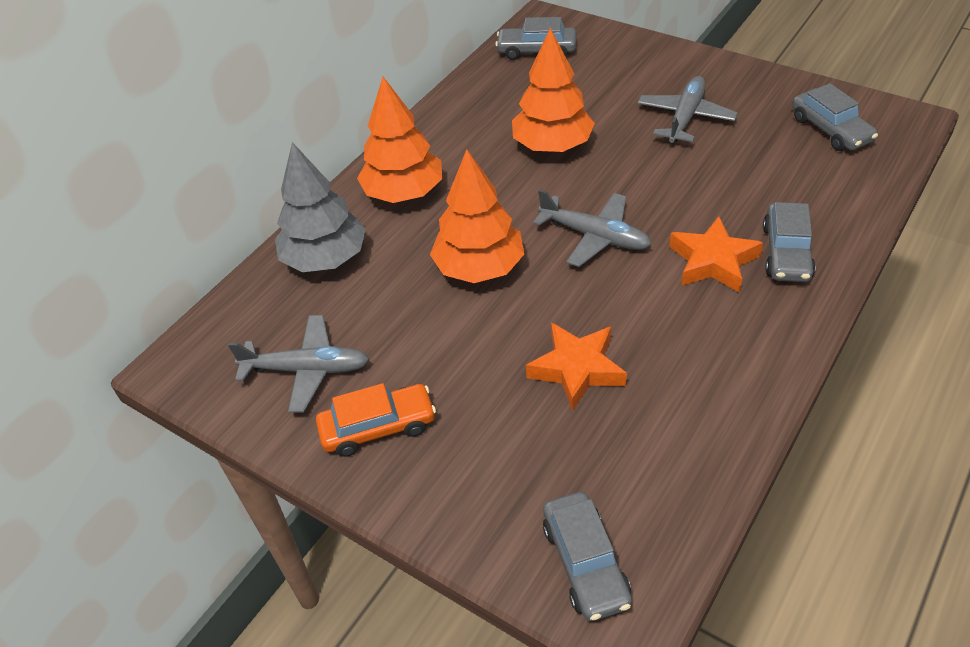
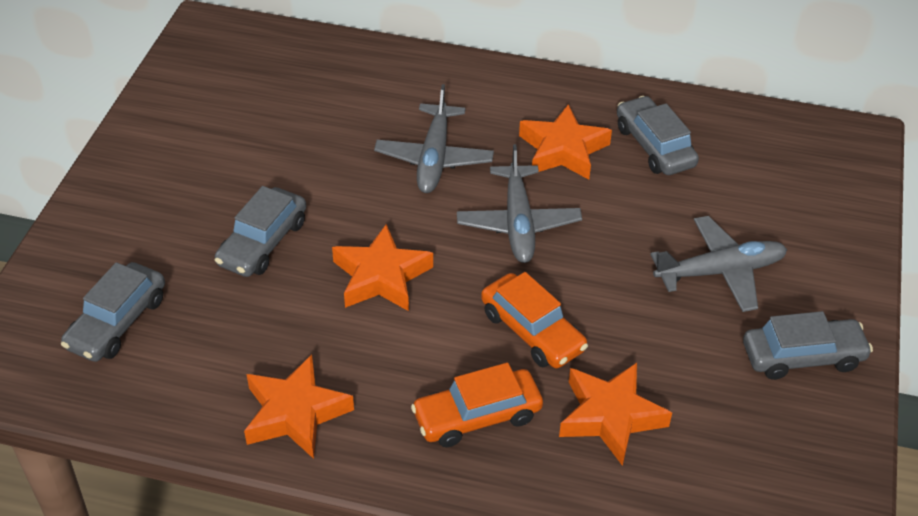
grey tree: 1 -> 0
orange car: 1 -> 2
orange star: 2 -> 4
orange tree: 3 -> 0

